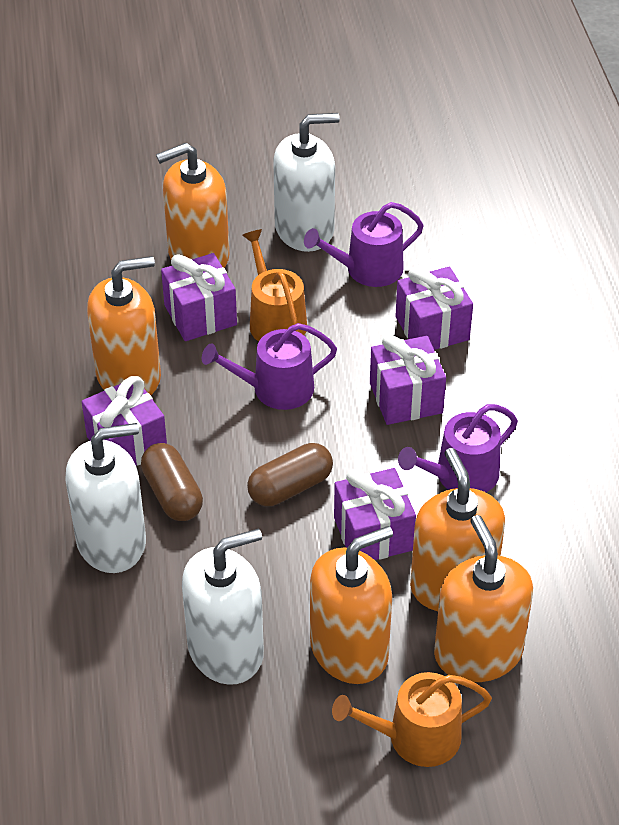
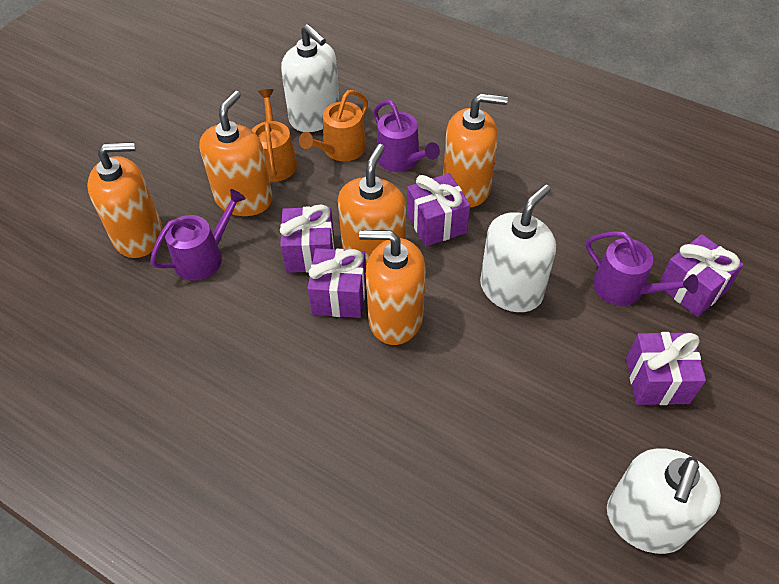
brown capsule: 2 -> 0

